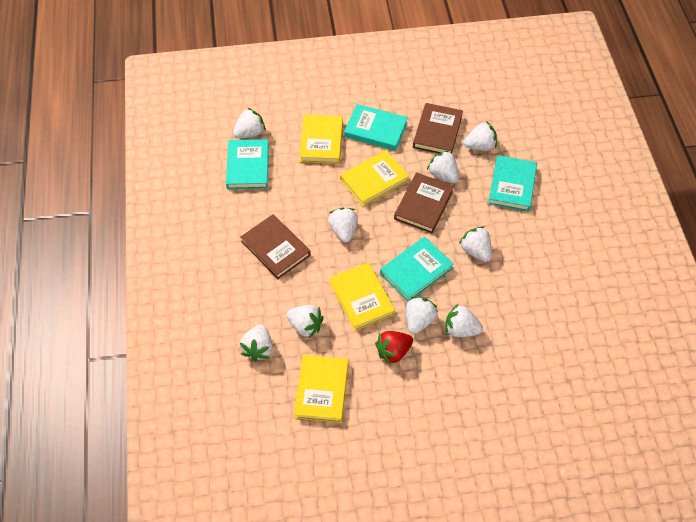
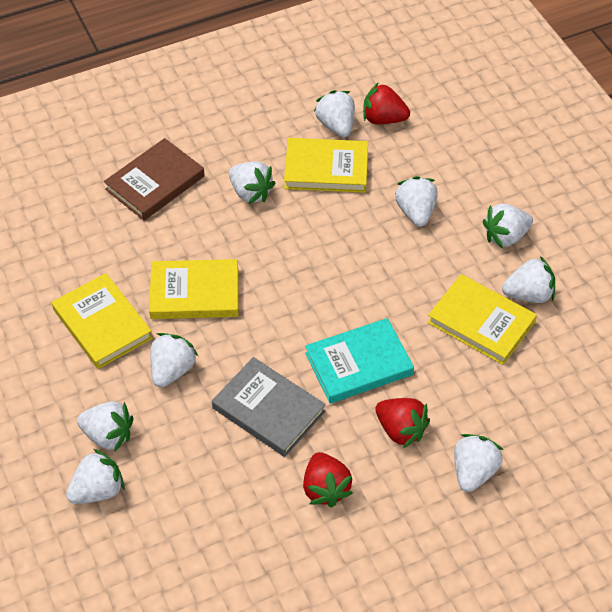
brown book: 3 -> 1
grey book: 0 -> 1
red strawberry: 1 -> 3
turquoise book: 4 -> 1

